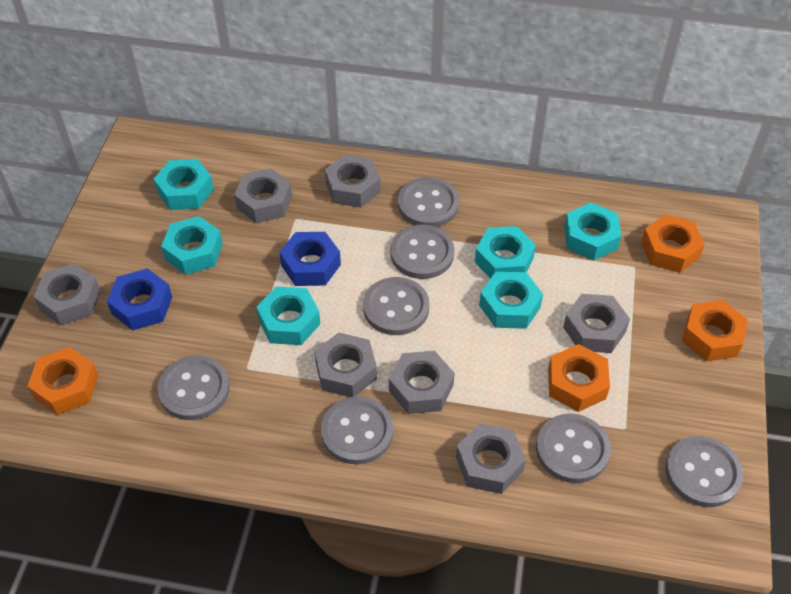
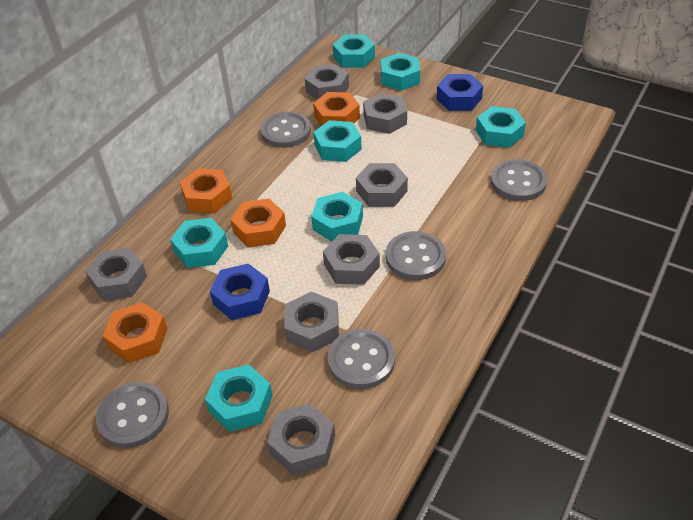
grey button: 7 -> 5
turquoise nut: 6 -> 7

